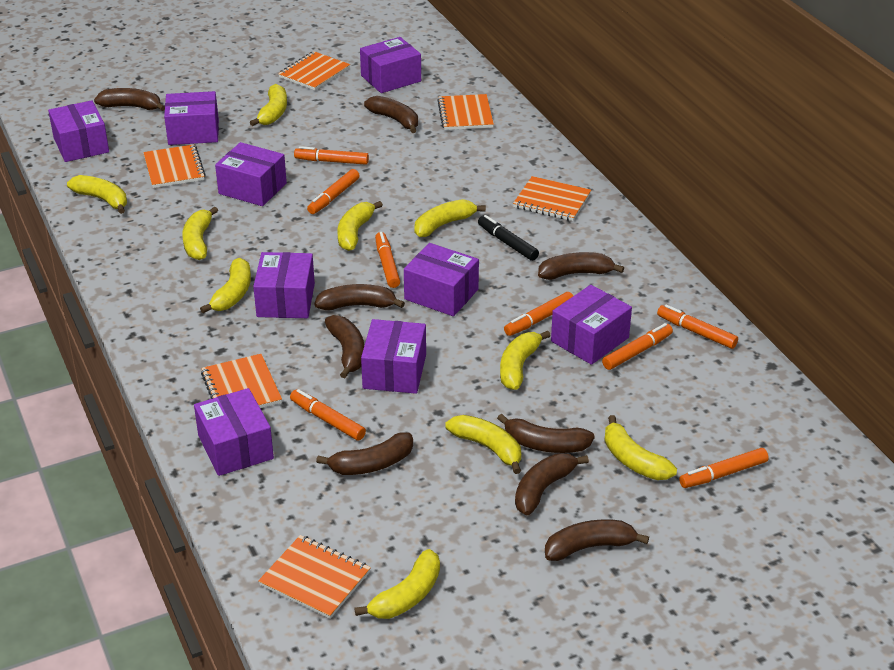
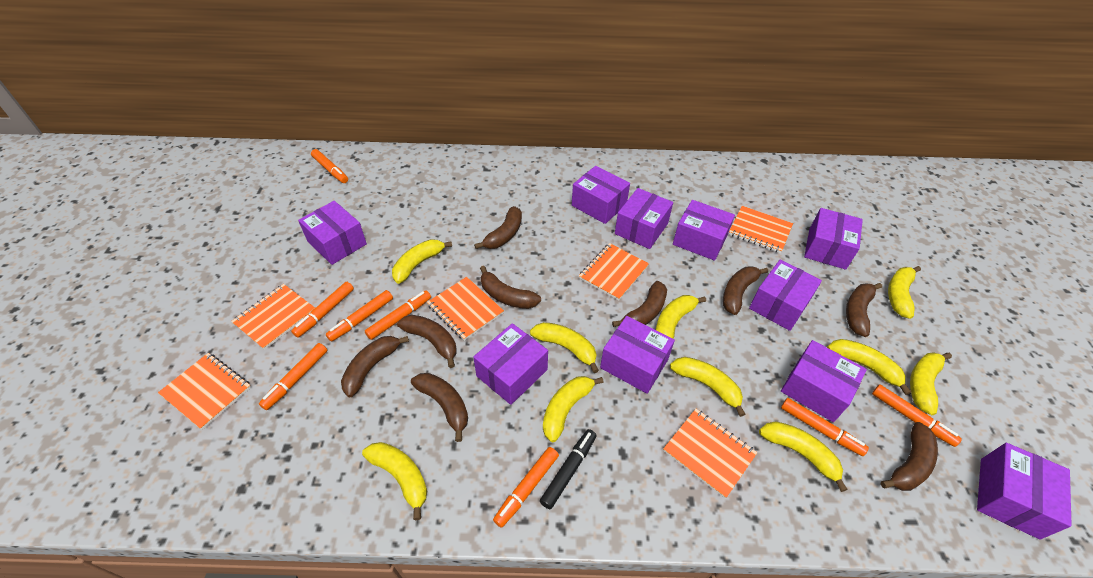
purple box: 9 -> 10

